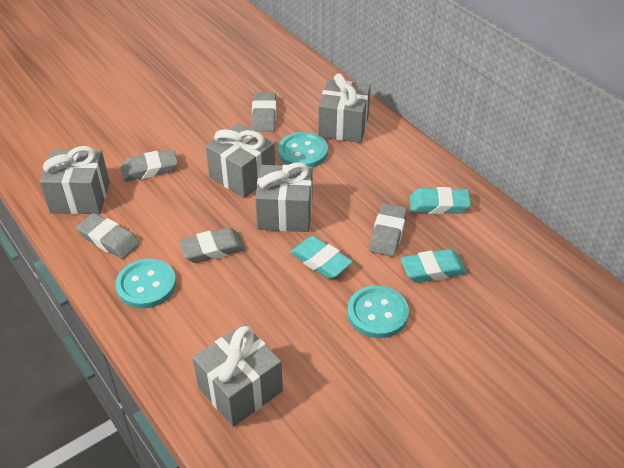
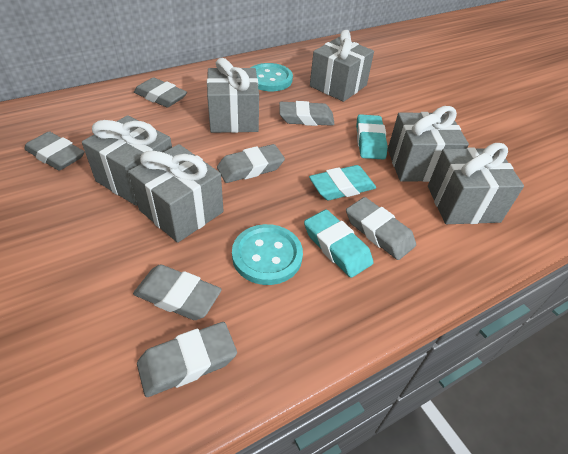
grey eraser: 5 -> 7
grey gift: 5 -> 6
turquoise button: 3 -> 2

